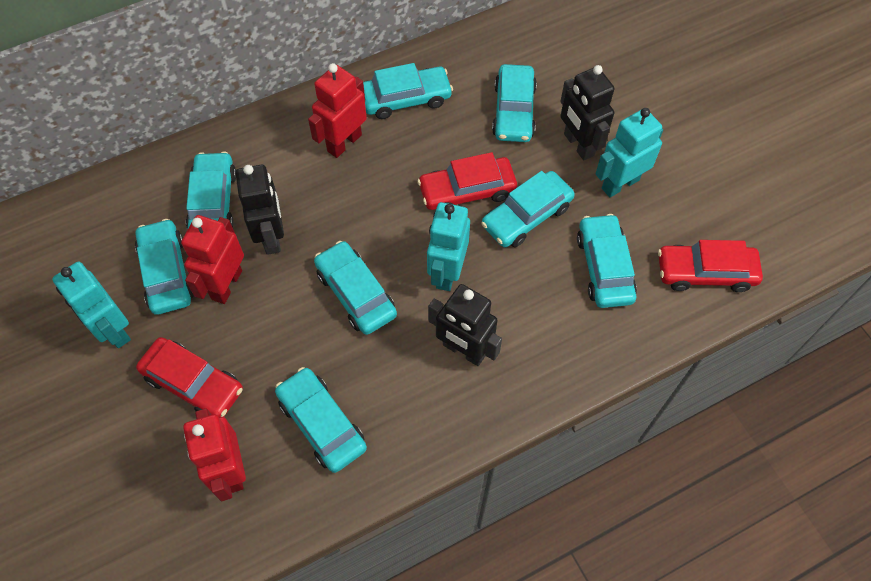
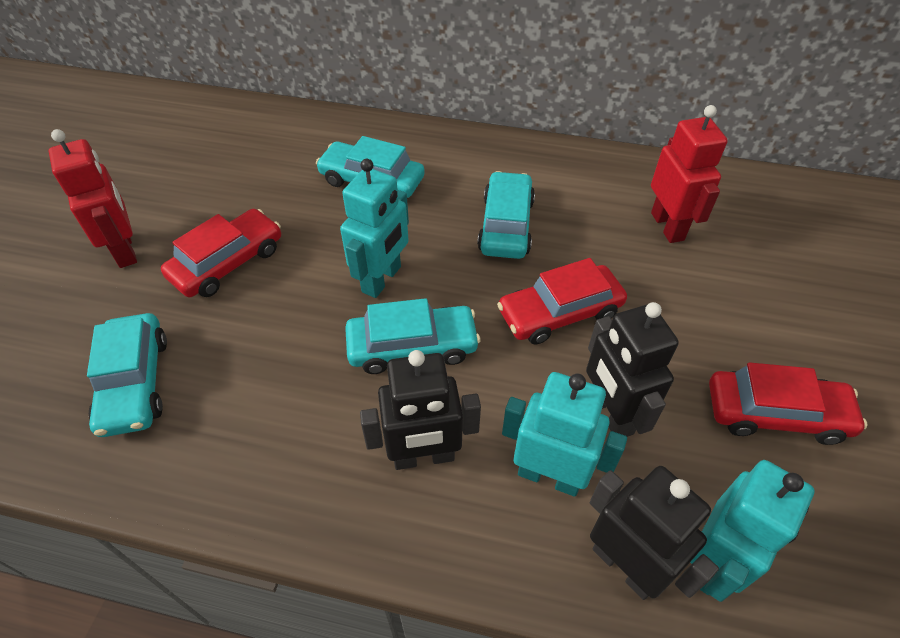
red robot: 3 -> 2
turquoise car: 8 -> 4

